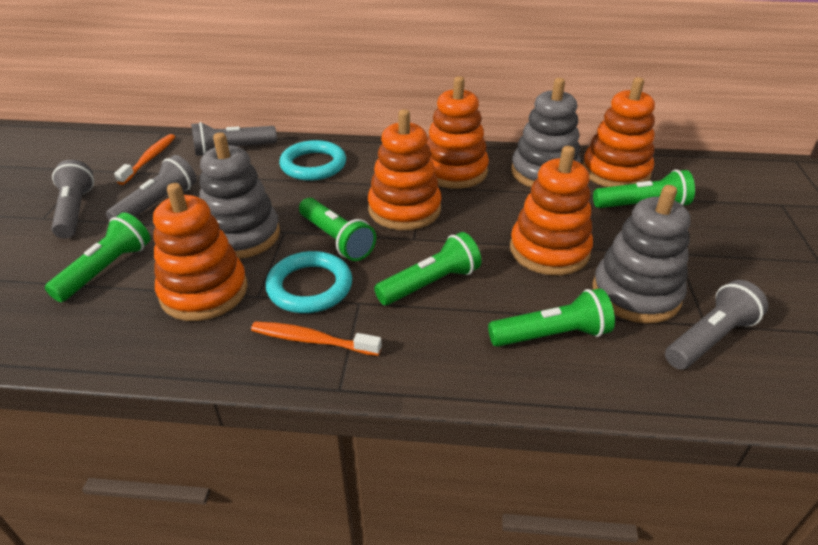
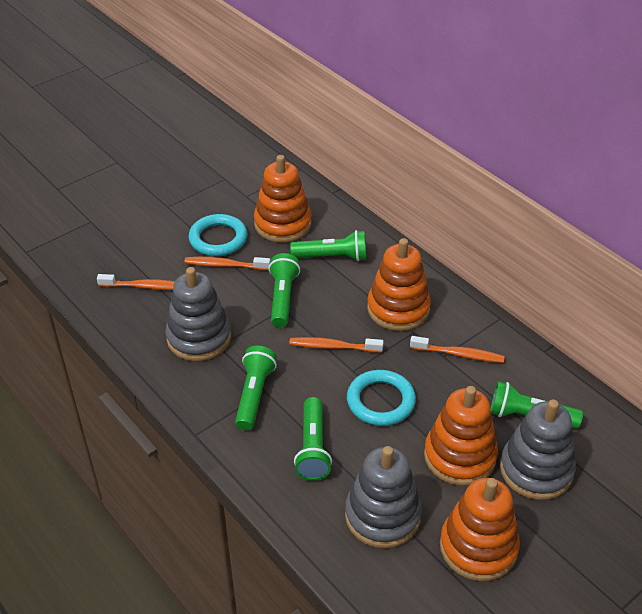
grey flashlight: 4 -> 0
orange stacking toy: 5 -> 4
orange toothbrush: 2 -> 4

